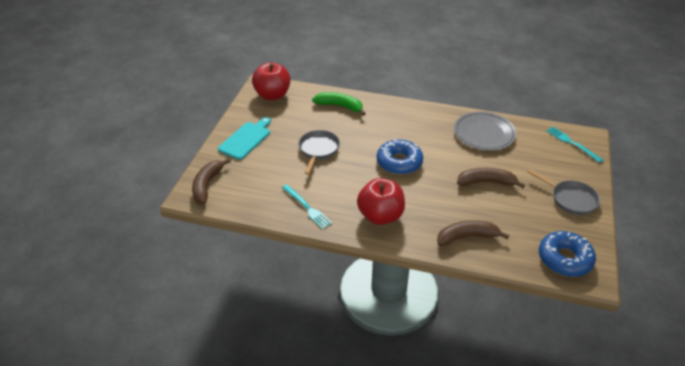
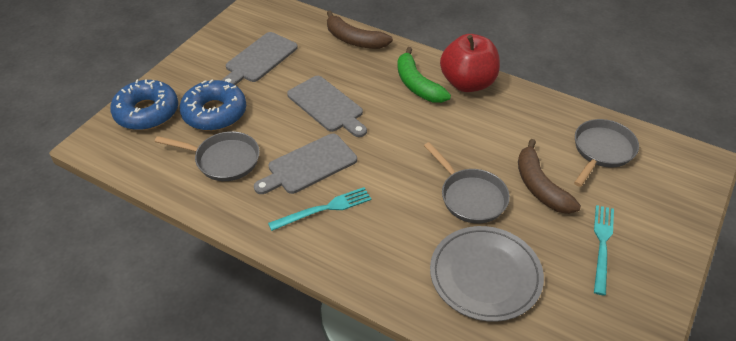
brown banana: 3 -> 2
grey cutting board: 0 -> 3
grey pan: 2 -> 3
red apple: 2 -> 1
turquoise cutting board: 1 -> 0

